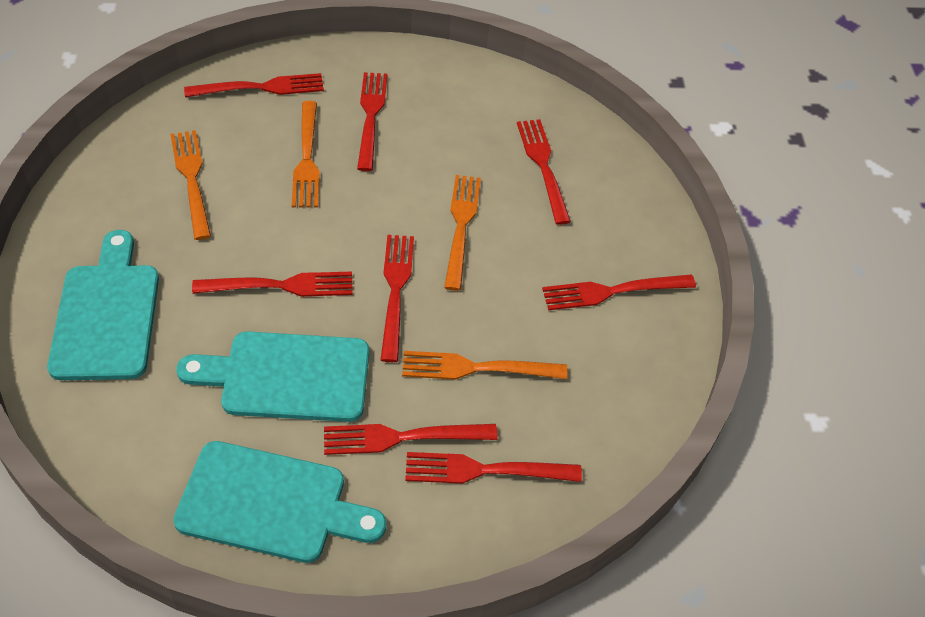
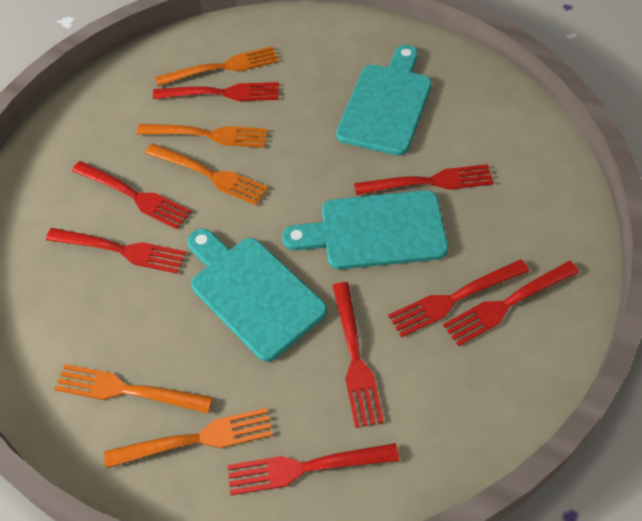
orange fork: 4 -> 5

